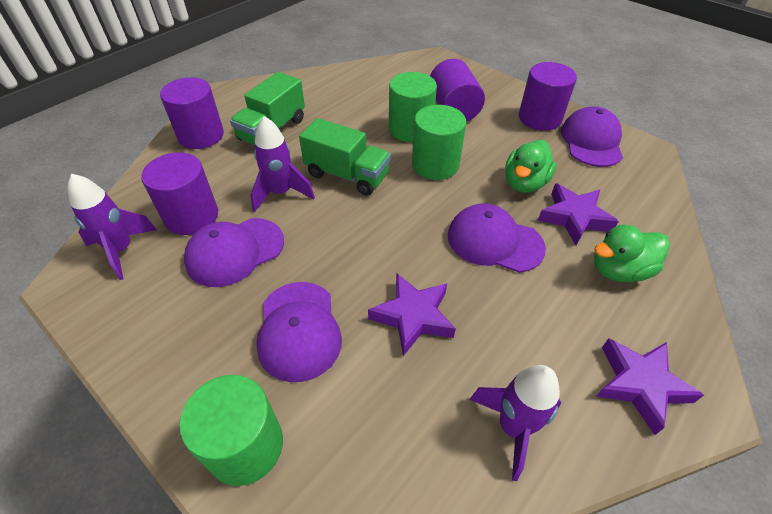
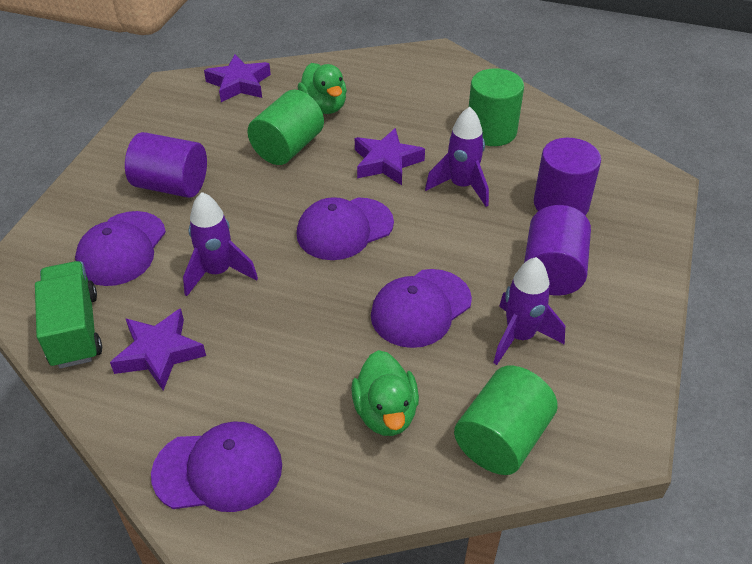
green truck: 2 -> 1
purple cylinder: 4 -> 3

